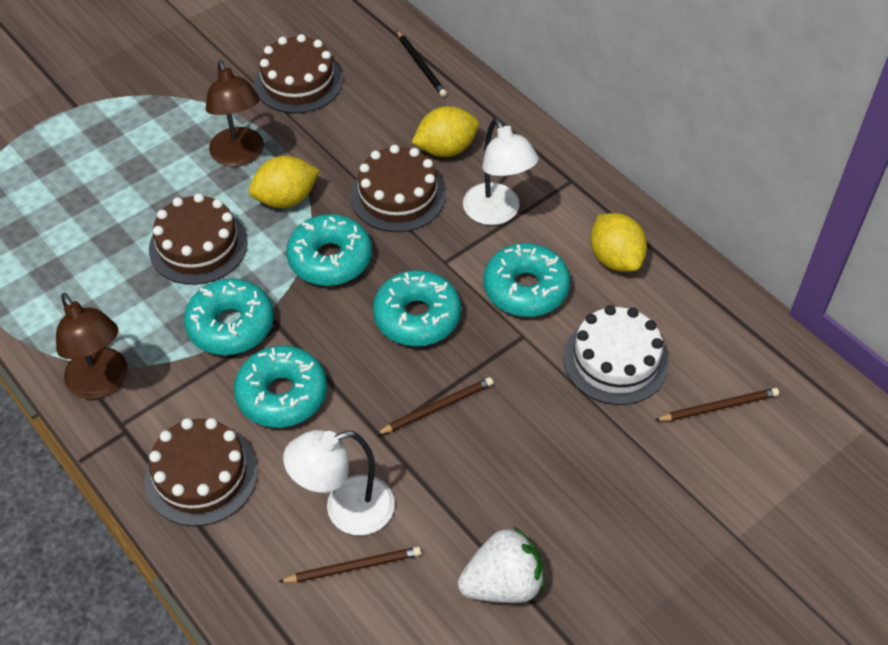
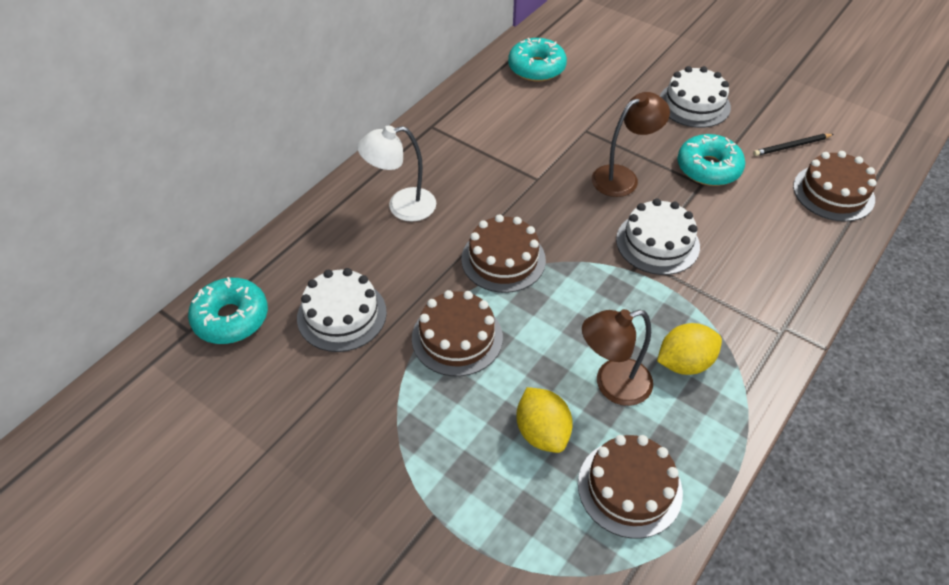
brown pencil: 3 -> 0
turquoise donut: 5 -> 3
white cake: 1 -> 3
white lamp: 2 -> 1
white strawberry: 1 -> 0
yellow lemon: 3 -> 2

